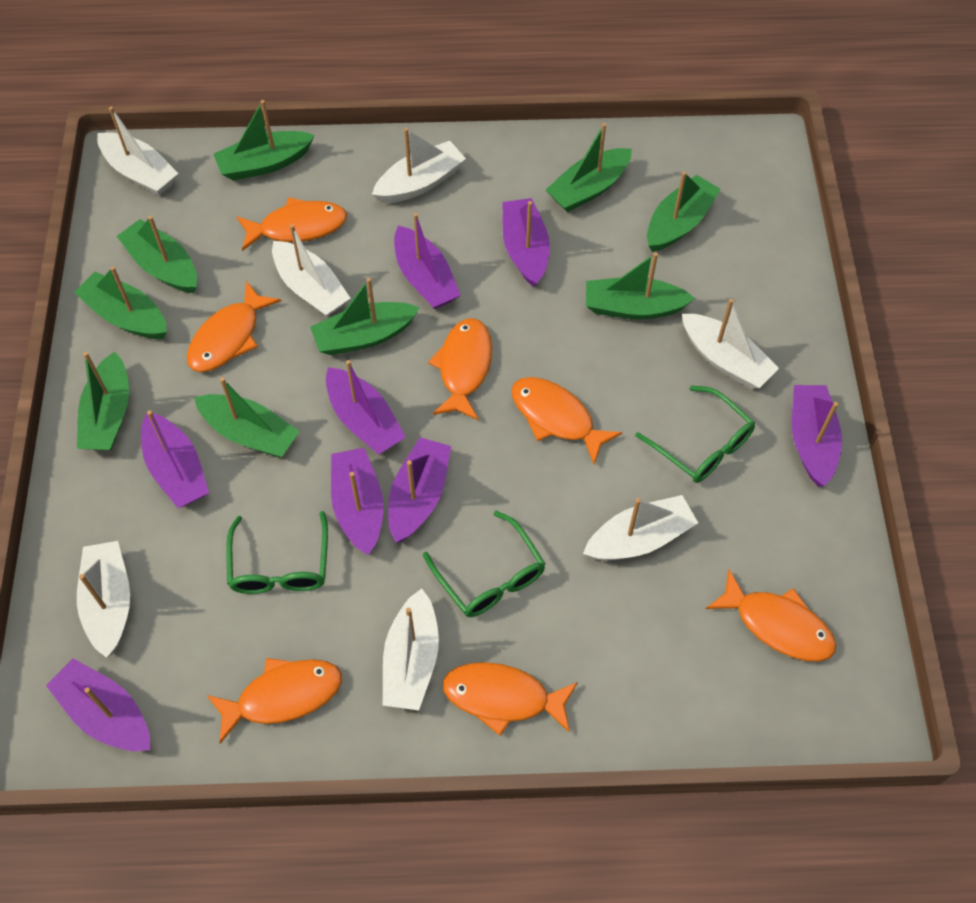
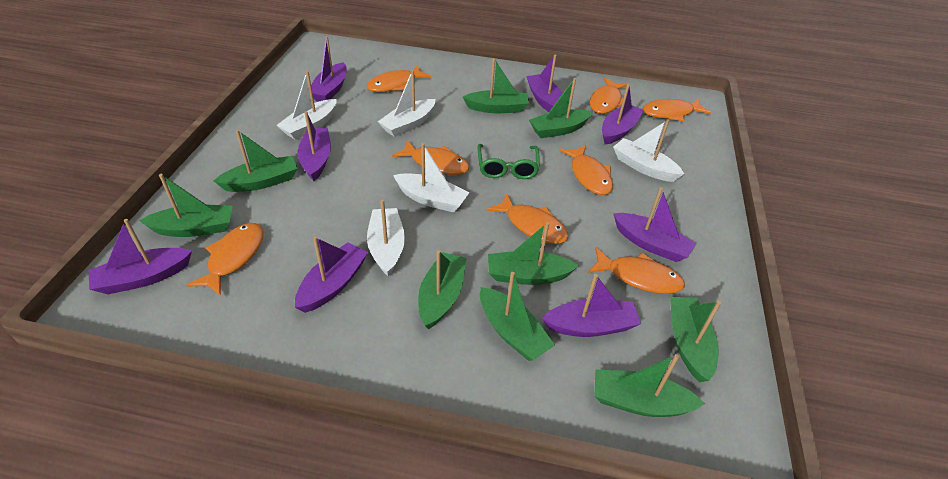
green glasses: 3 -> 1
orange fish: 7 -> 8
white boat: 7 -> 5

